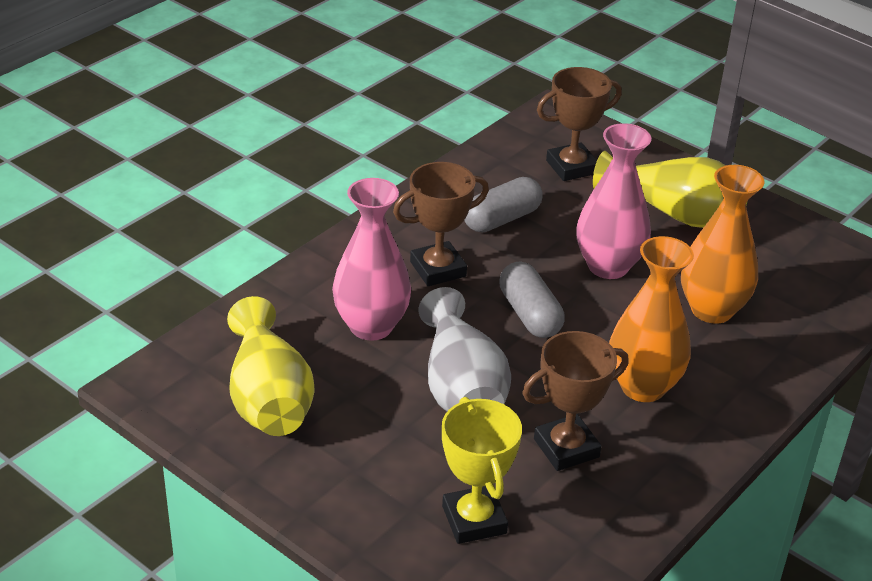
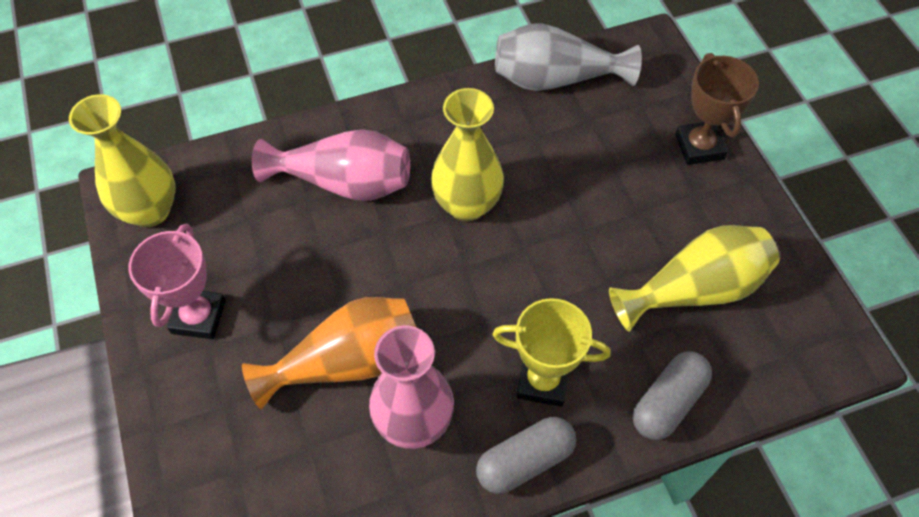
brown trophy: 3 -> 1
orange vase: 2 -> 1
pink trophy: 0 -> 1
yellow vase: 2 -> 3

